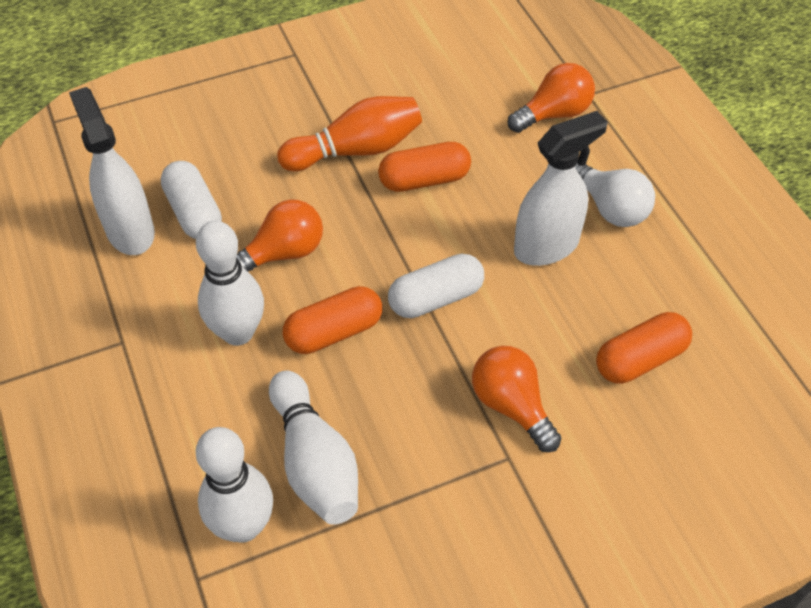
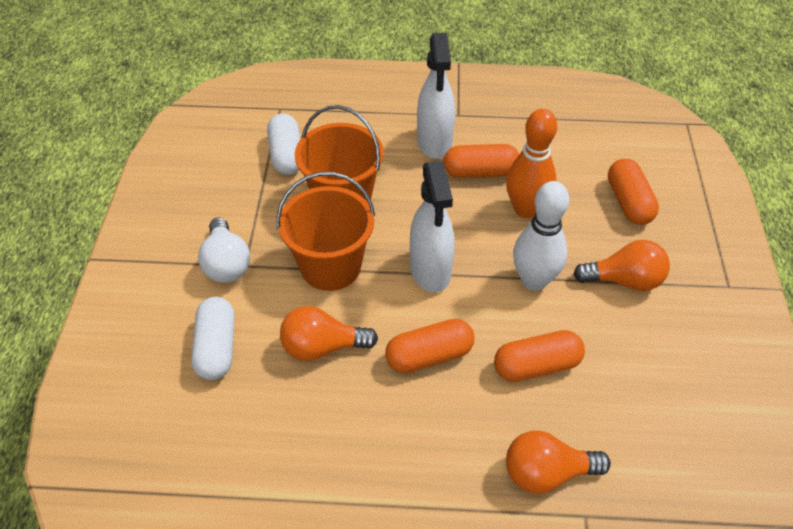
orange bucket: 0 -> 2
orange capsule: 3 -> 4
white bowling pin: 3 -> 1

